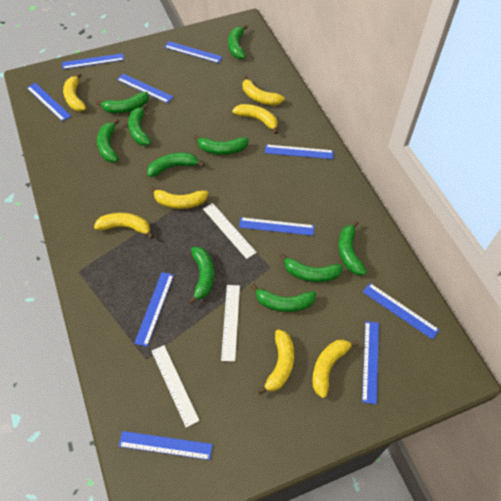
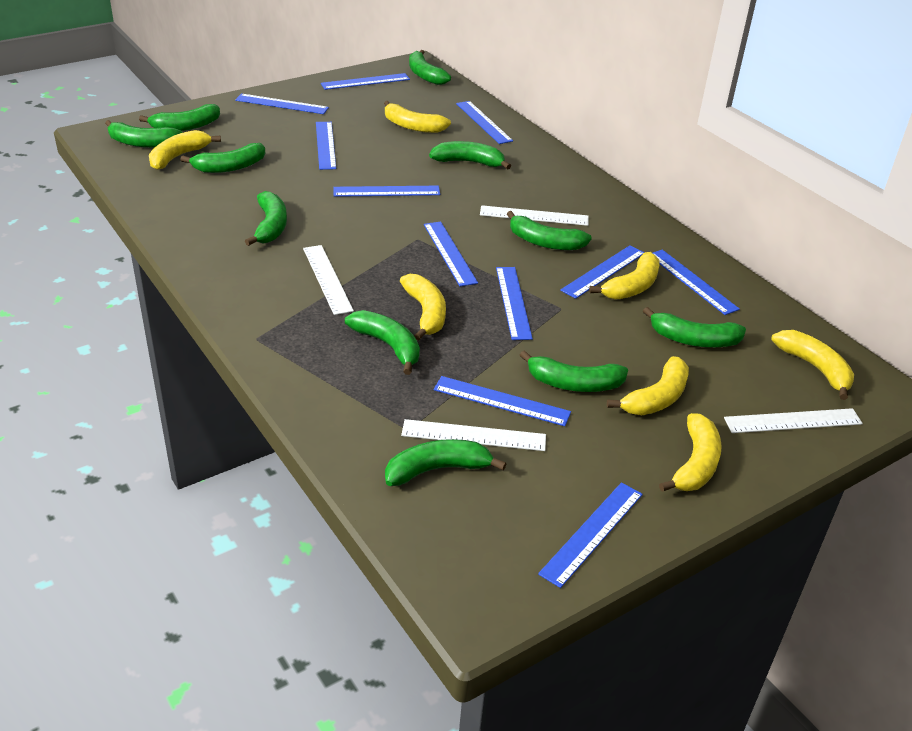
blue ruler: 10 -> 11
green banana: 10 -> 11
white ruler: 3 -> 4

